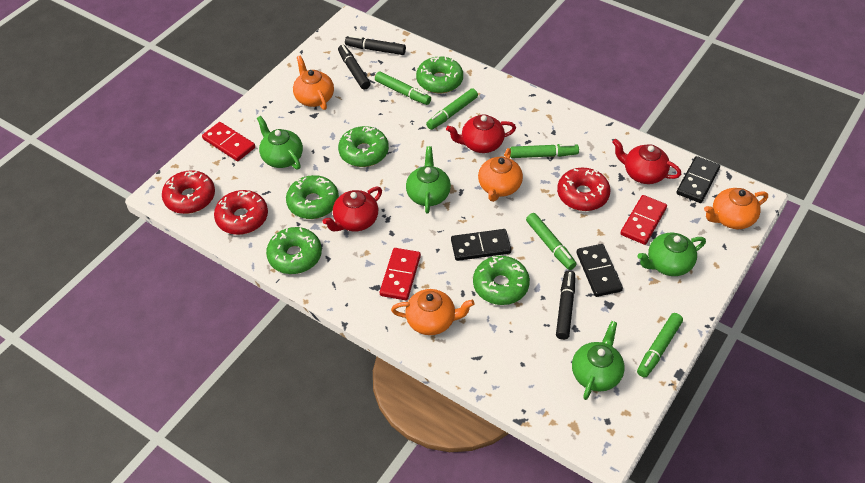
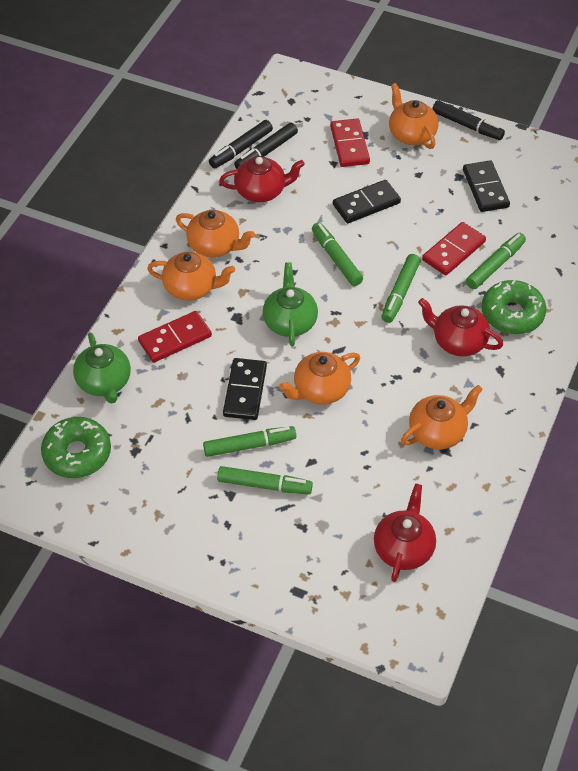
green donut: 5 -> 2
green teapot: 4 -> 2
orange teapot: 4 -> 5
red donut: 3 -> 0

